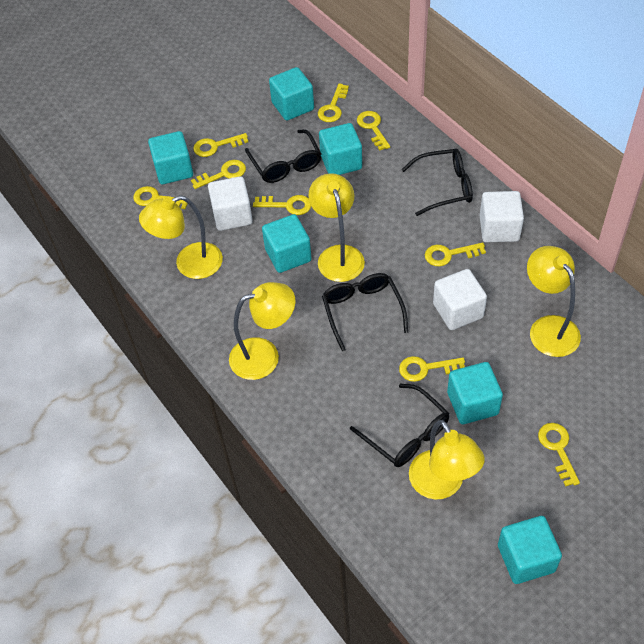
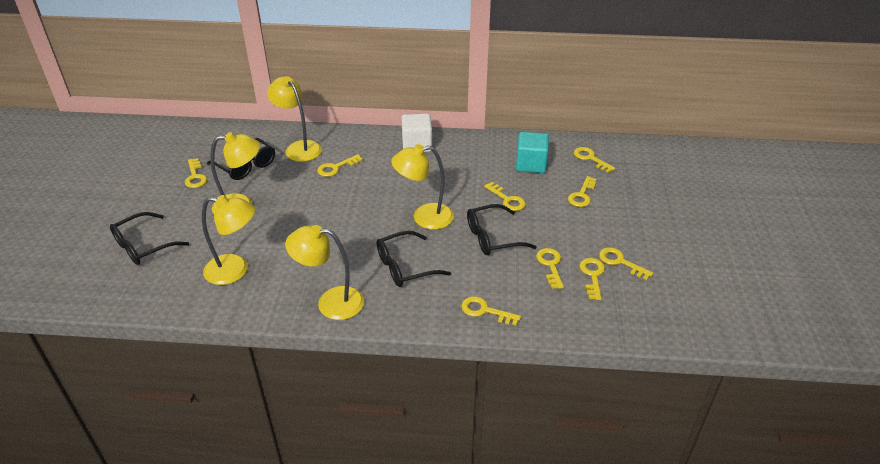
turquoise cube: 6 -> 1
white cube: 3 -> 1

